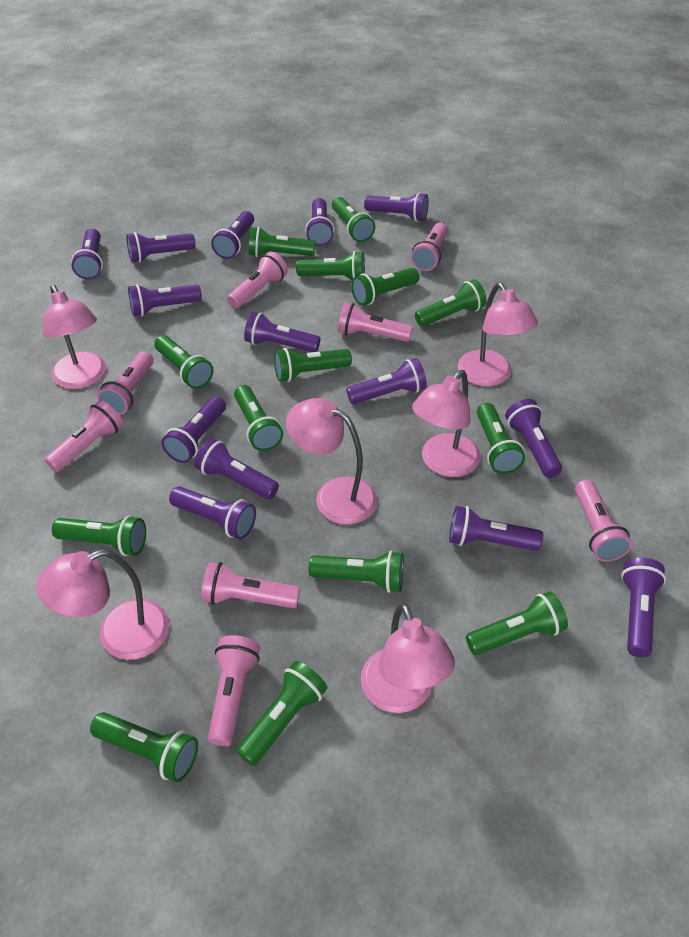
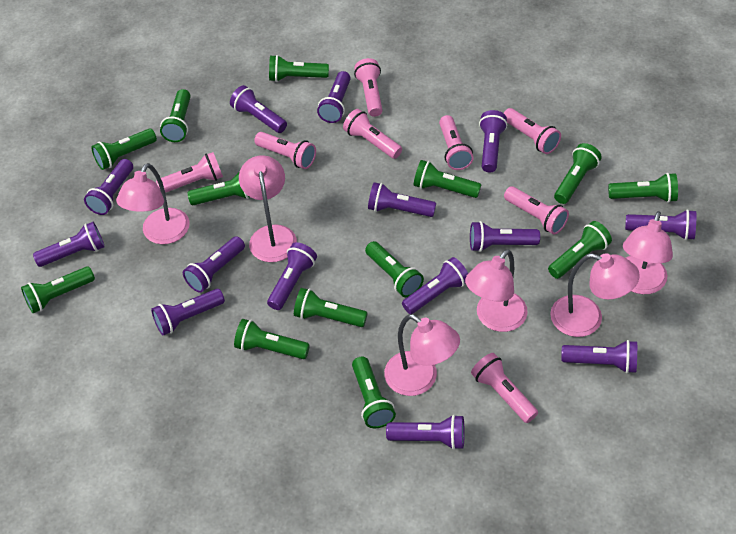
green flashlight: 14 -> 13

